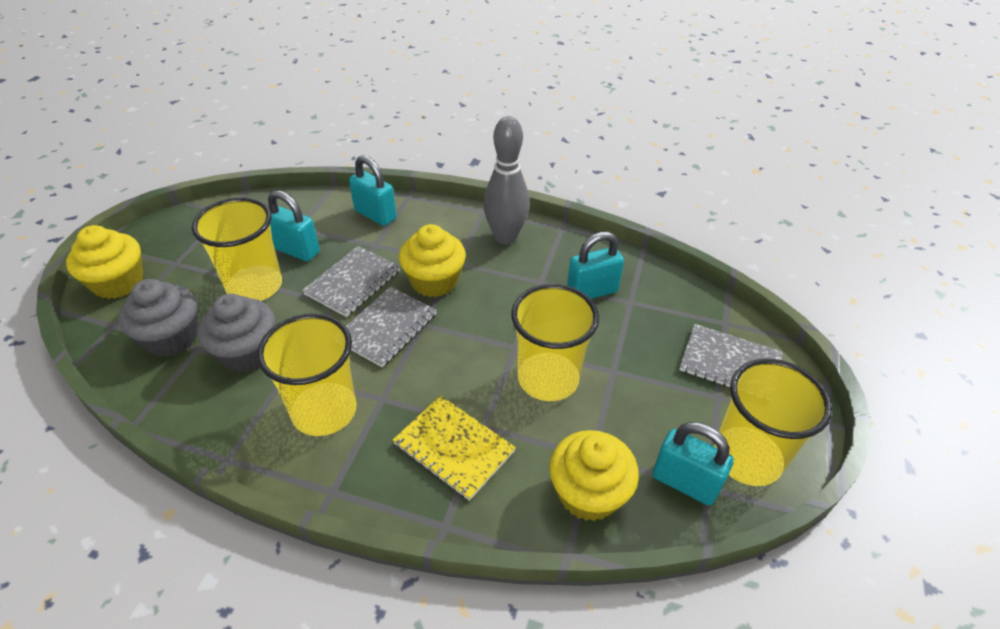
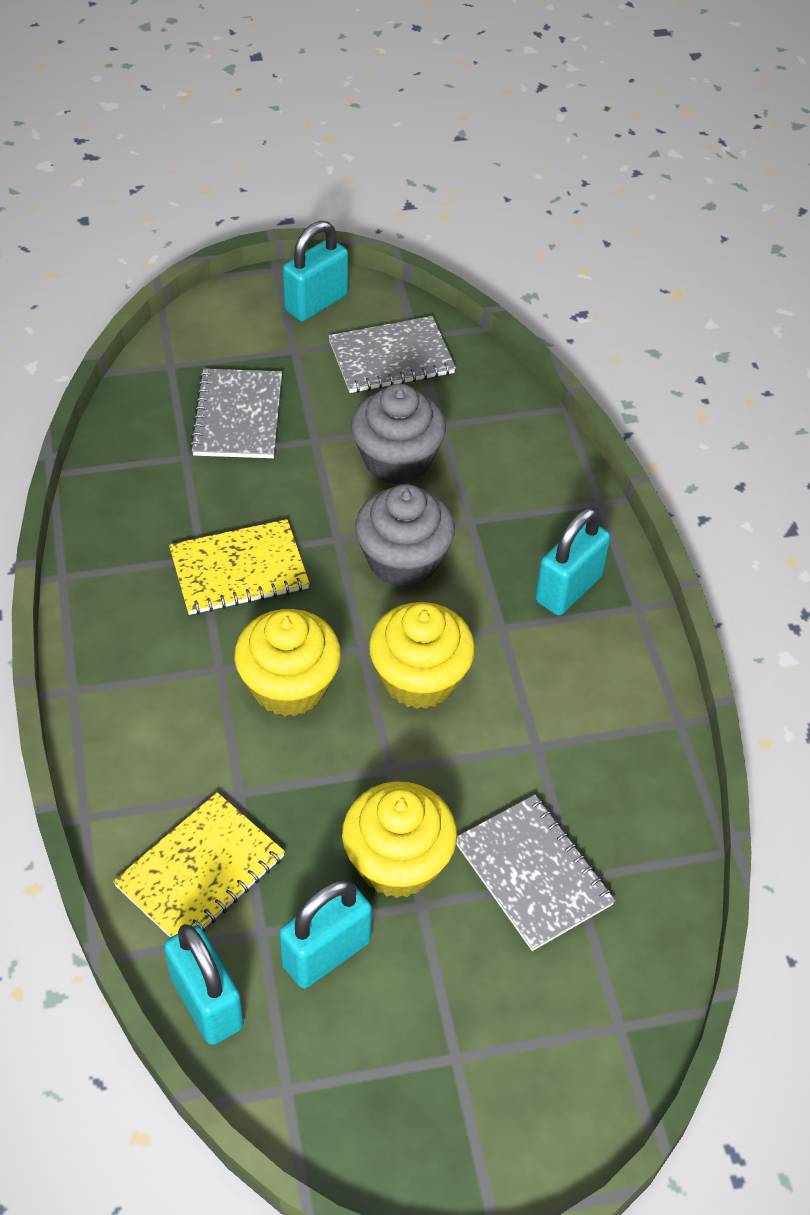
grey bowling pin: 1 -> 0
yellow cup: 4 -> 0
yellow notebook: 1 -> 2

